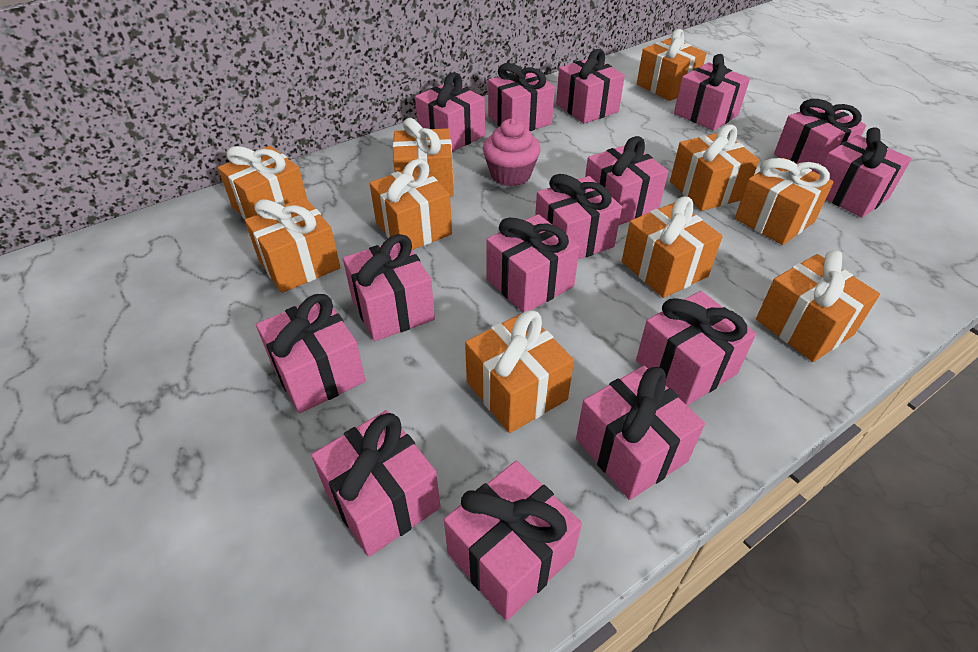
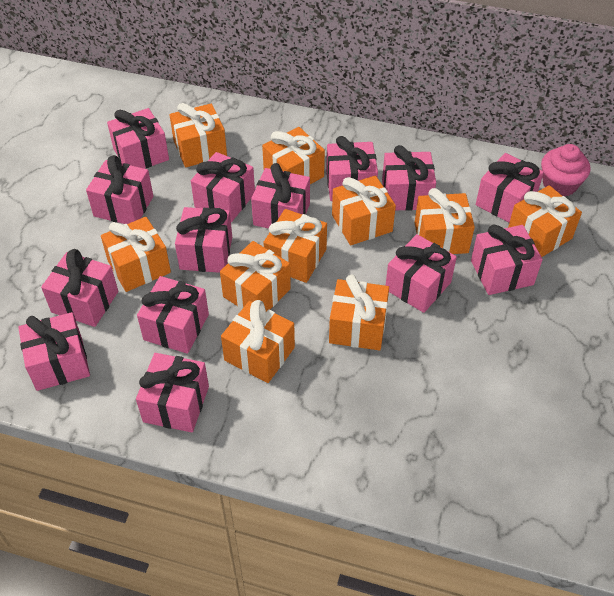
pink gift: 15 -> 14

